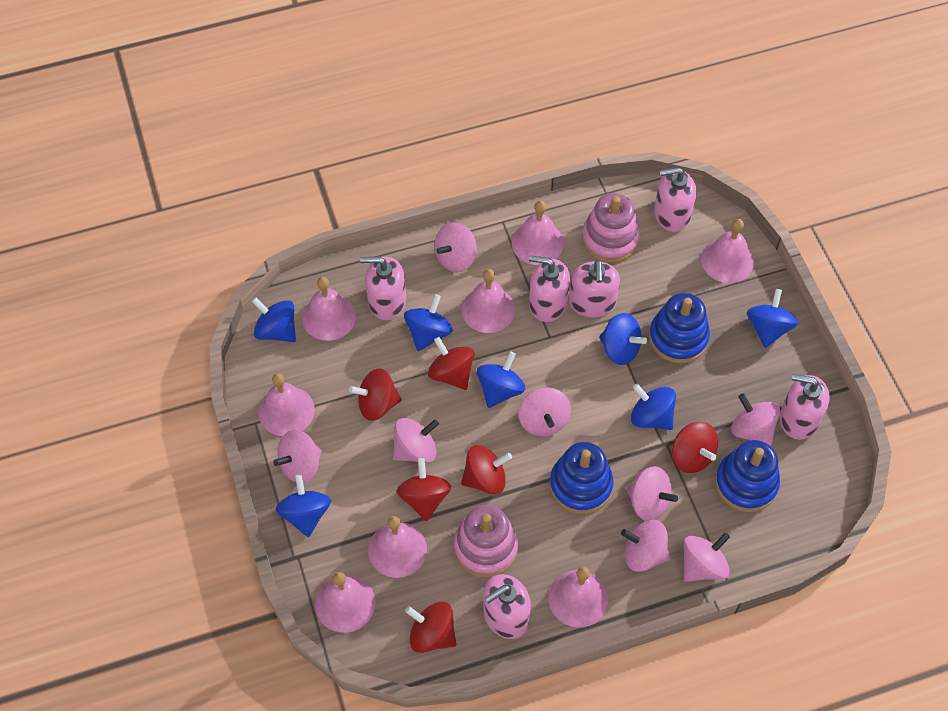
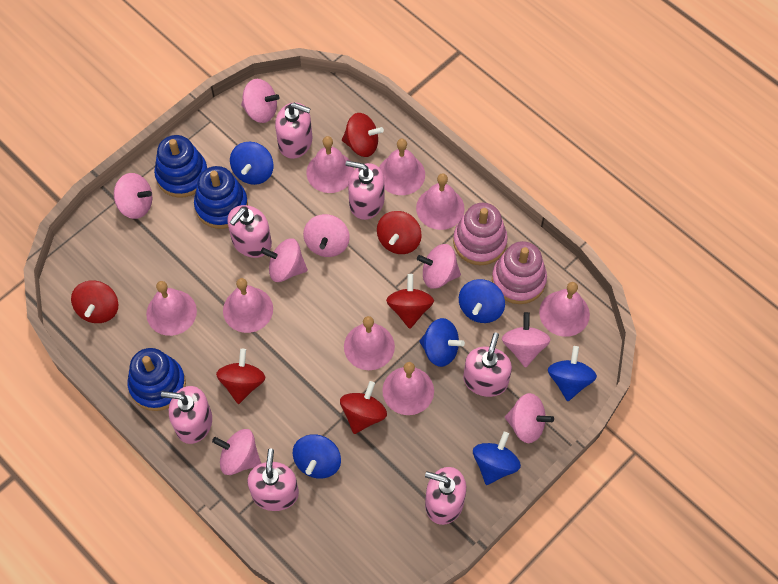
blue spinning top: 7 -> 6
pink soap dispenser: 6 -> 7

